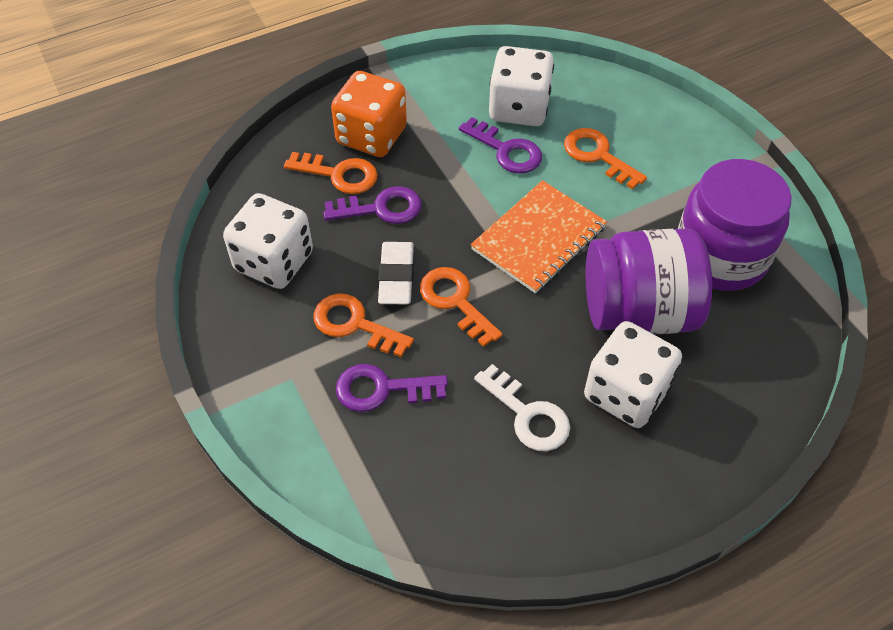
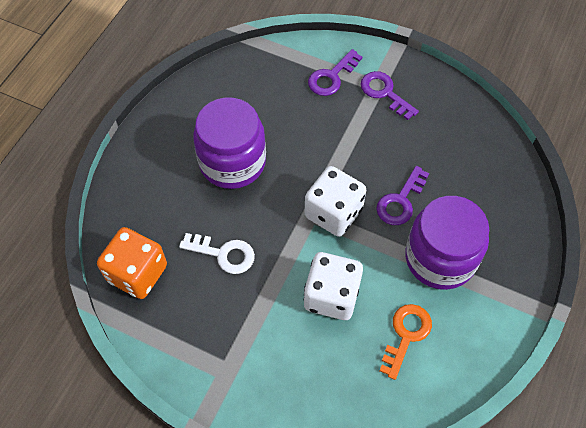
orange key: 4 -> 1
orange notebook: 1 -> 0
white dice: 3 -> 2
white eraser: 1 -> 0

